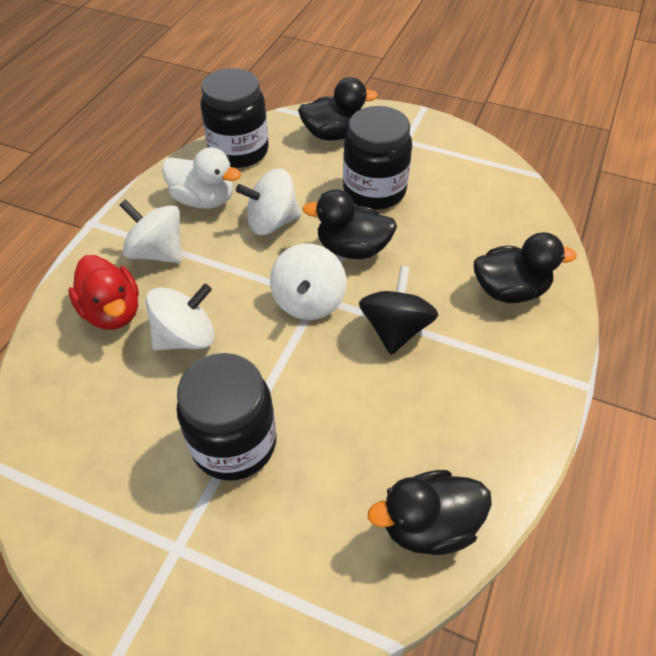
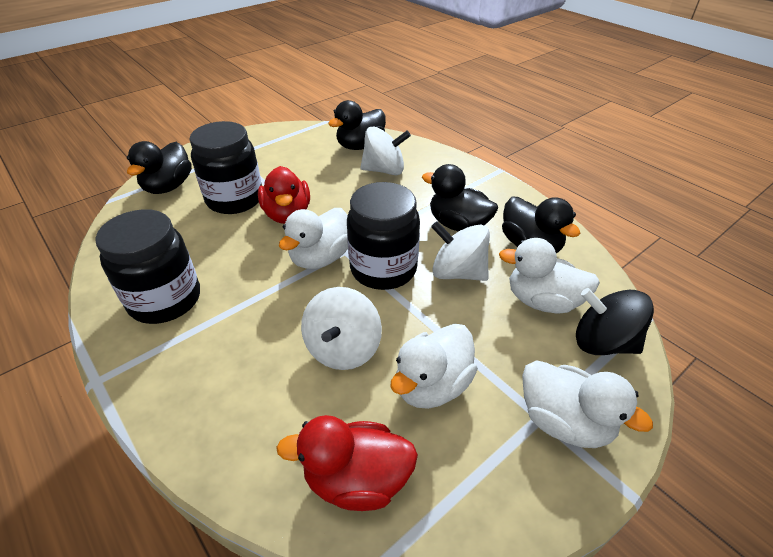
red duck: 1 -> 2
white duck: 1 -> 4
white spinning top: 4 -> 3

